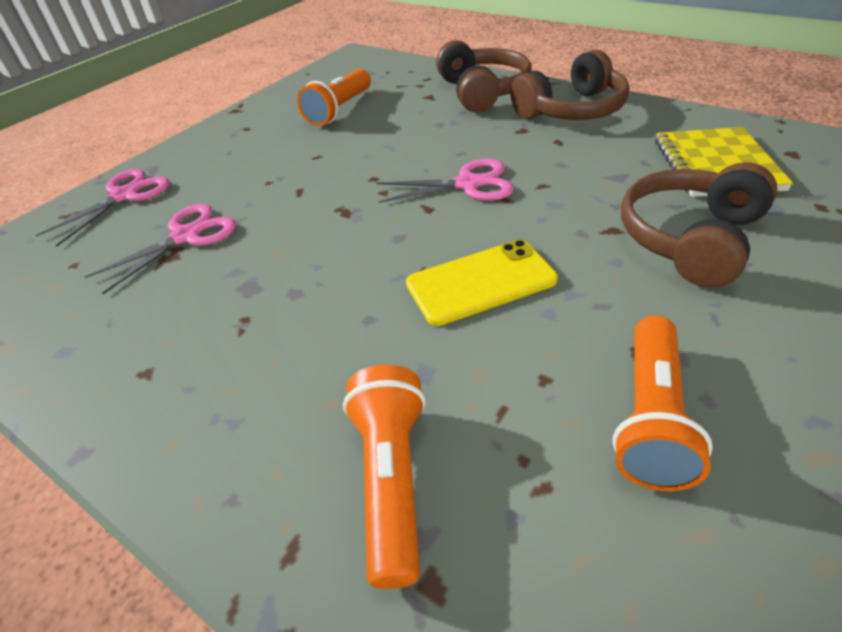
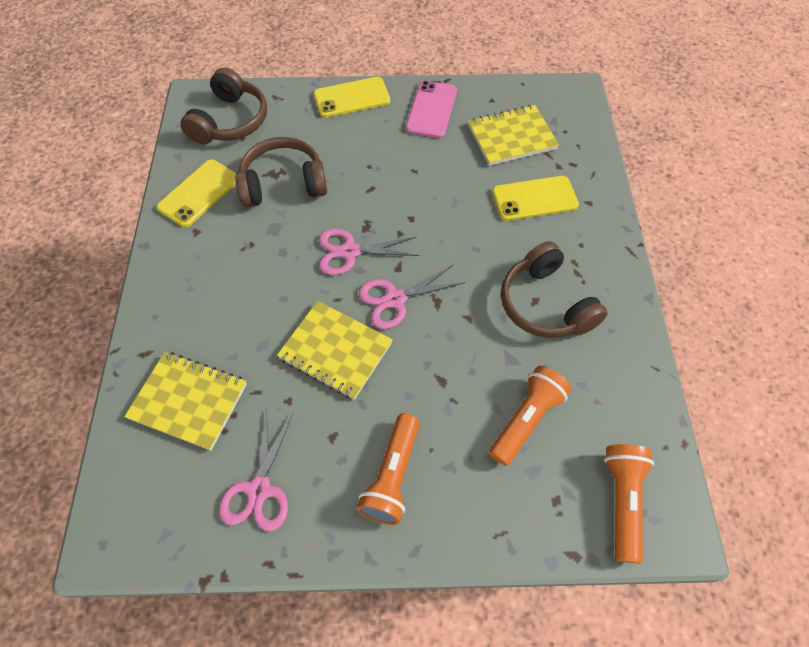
pink phone: 0 -> 1
yellow notebook: 1 -> 3
yellow phone: 1 -> 3

